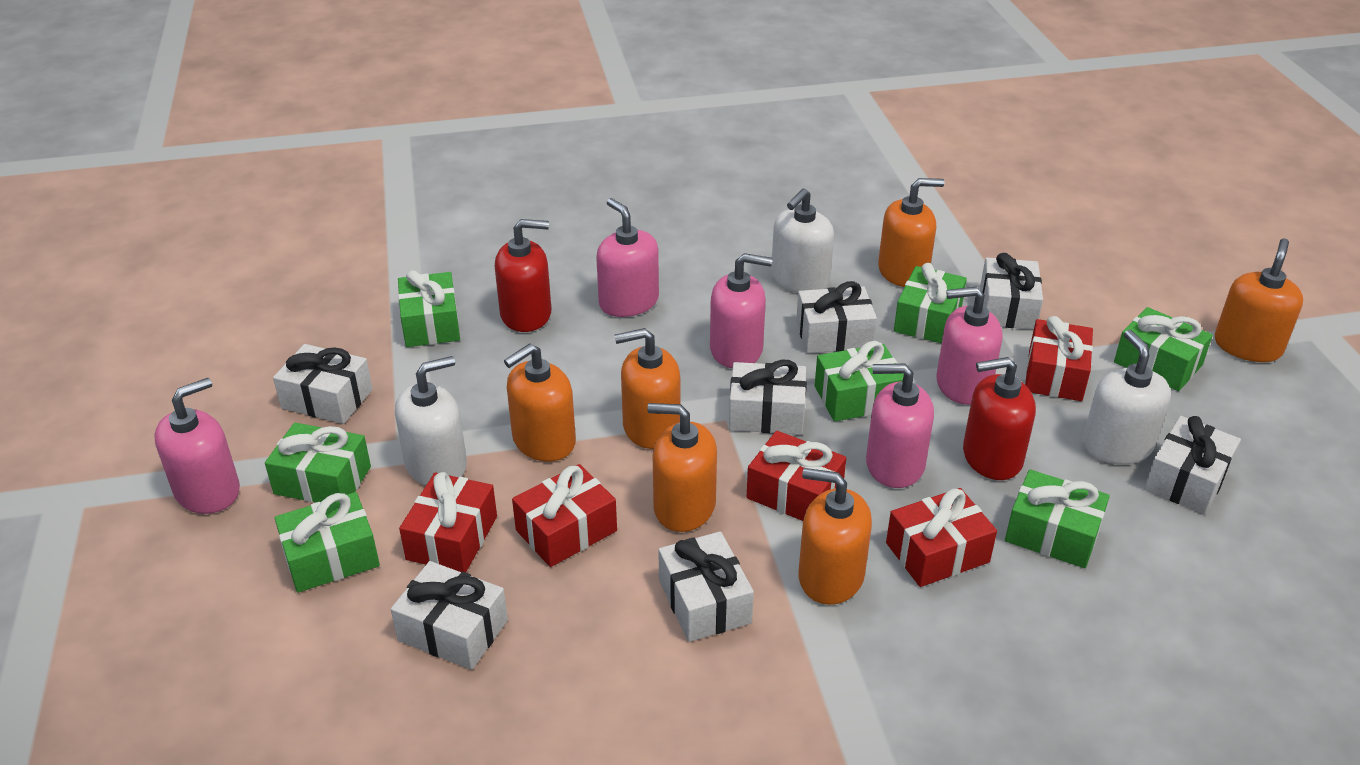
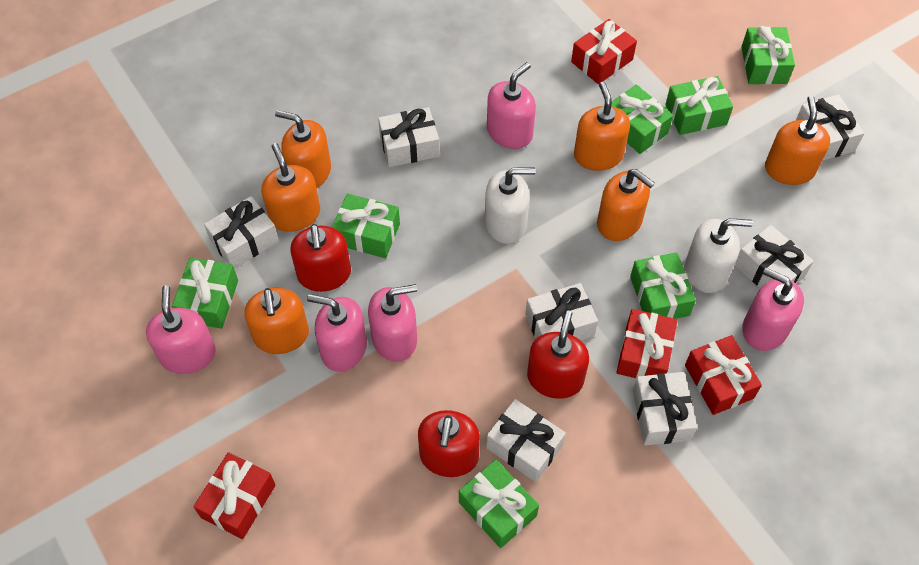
red gift: 5 -> 4
red soap dispenser: 2 -> 3
white soap dispenser: 3 -> 2

